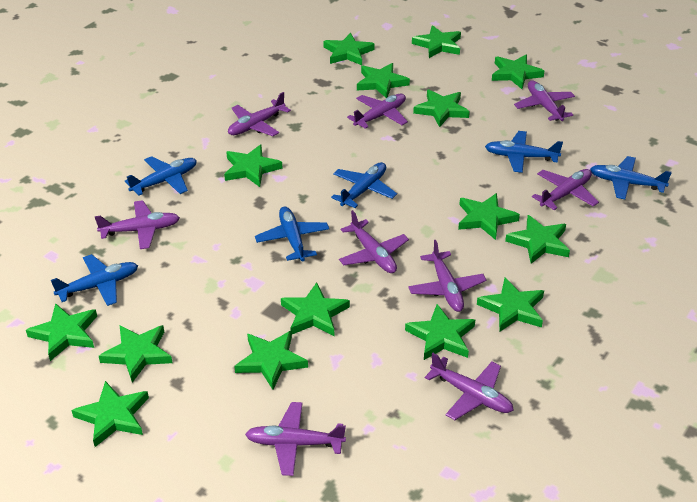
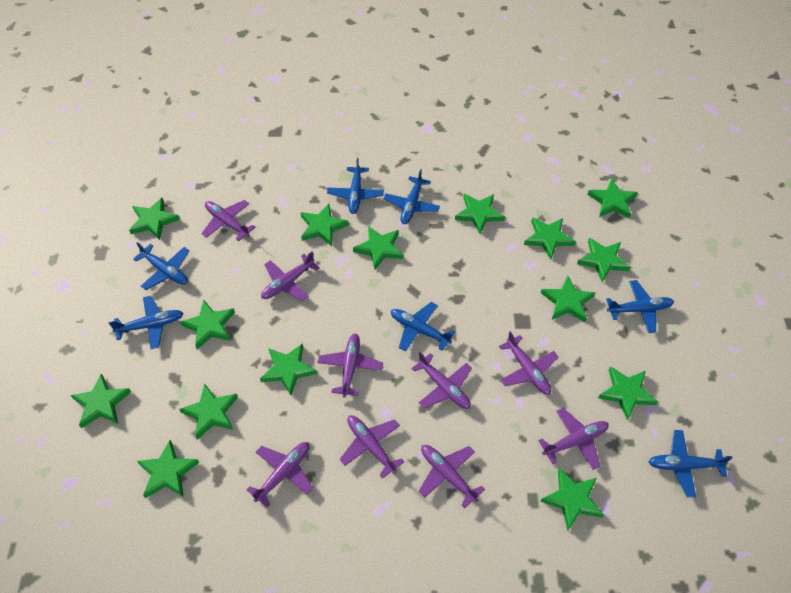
blue plane: 6 -> 7

